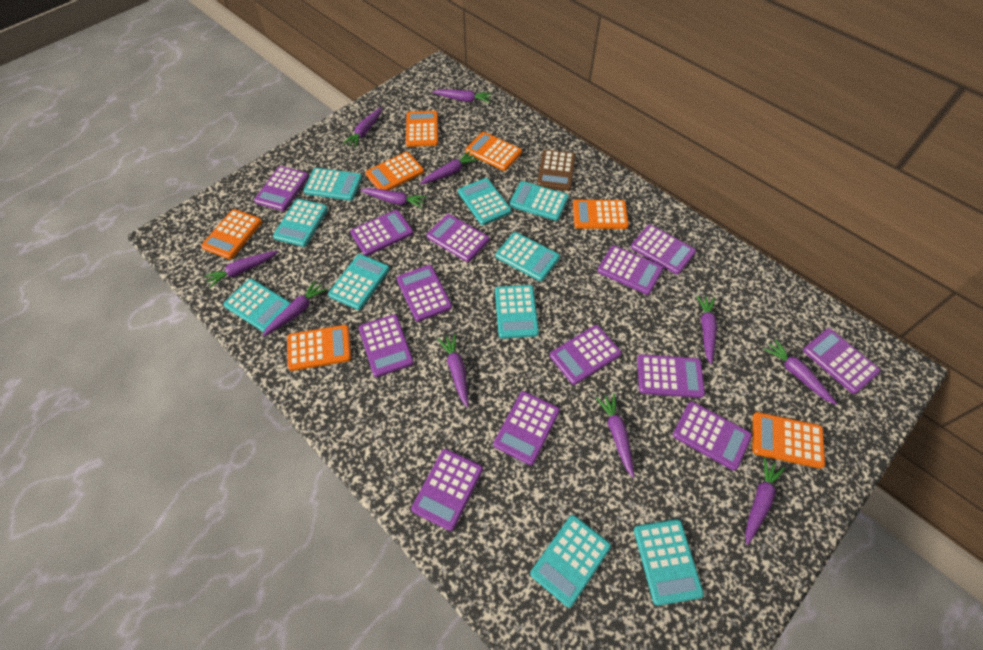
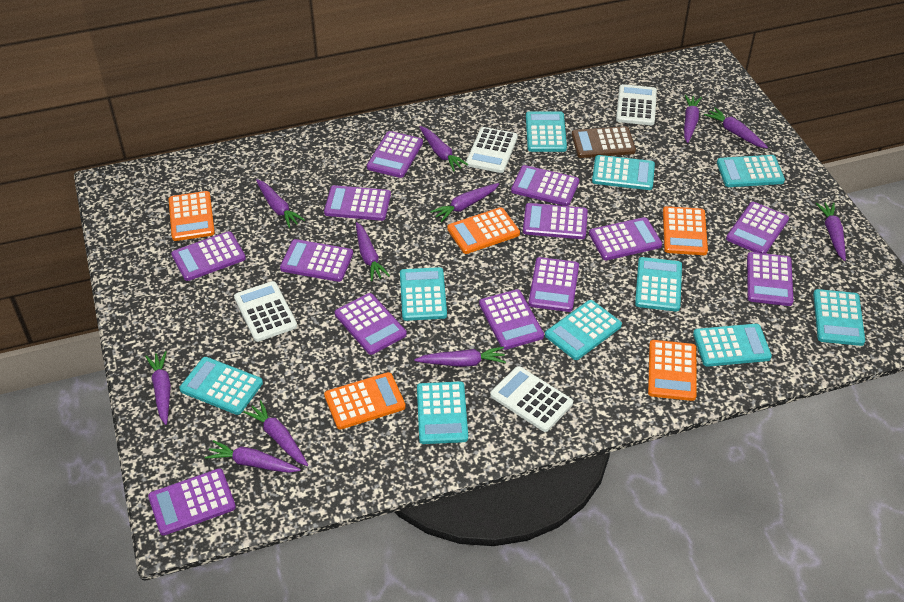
orange calculator: 7 -> 5
white calculator: 0 -> 4

